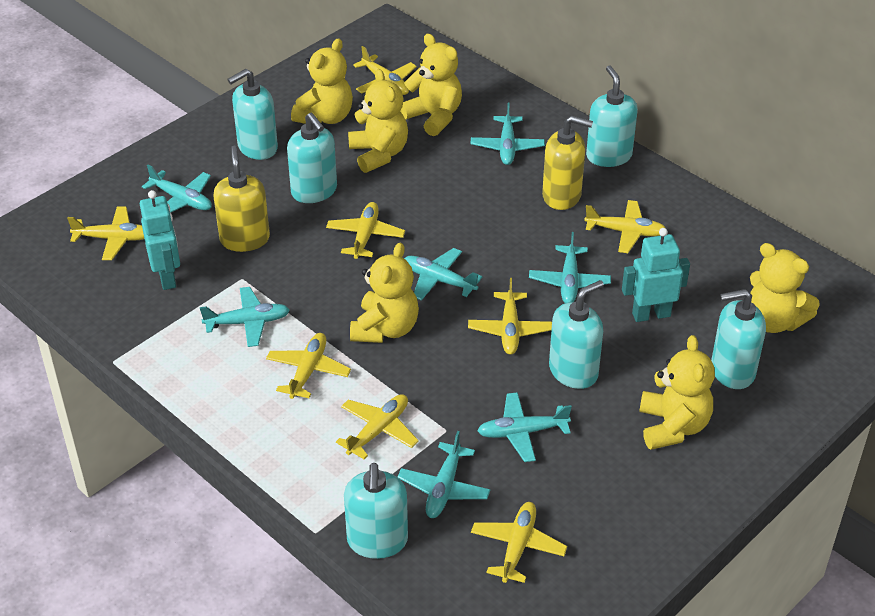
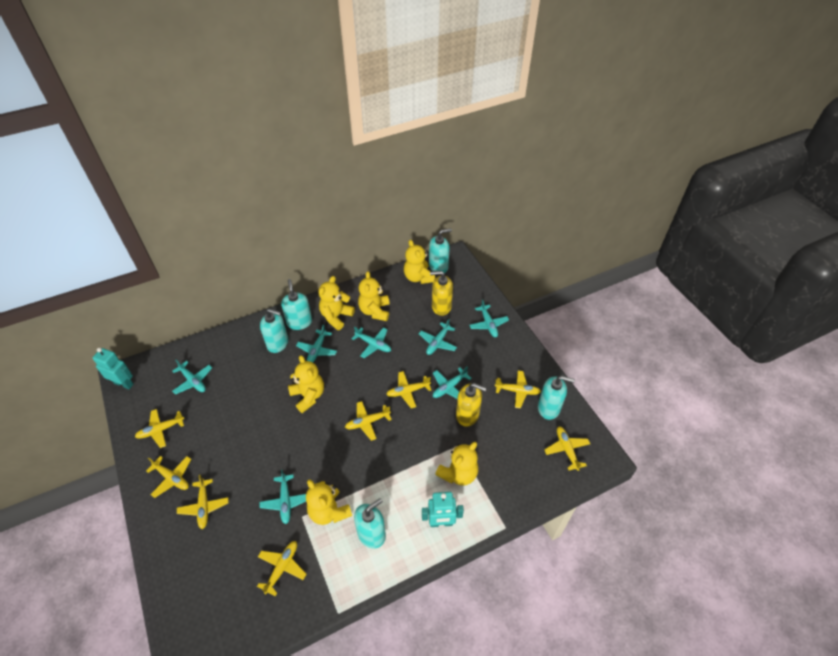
turquoise soap dispenser: 6 -> 5

